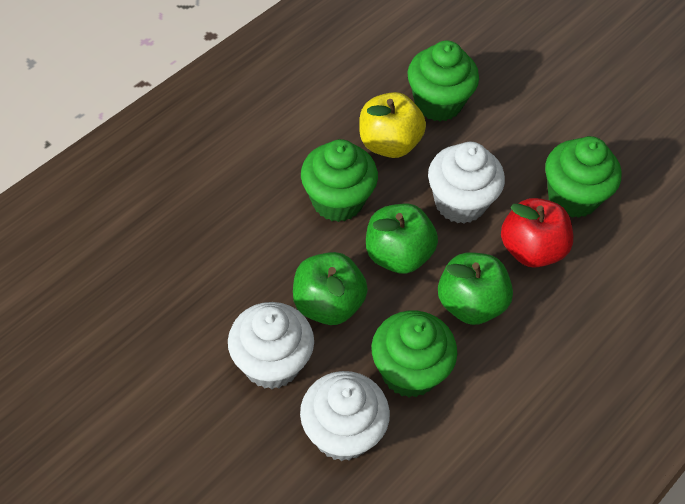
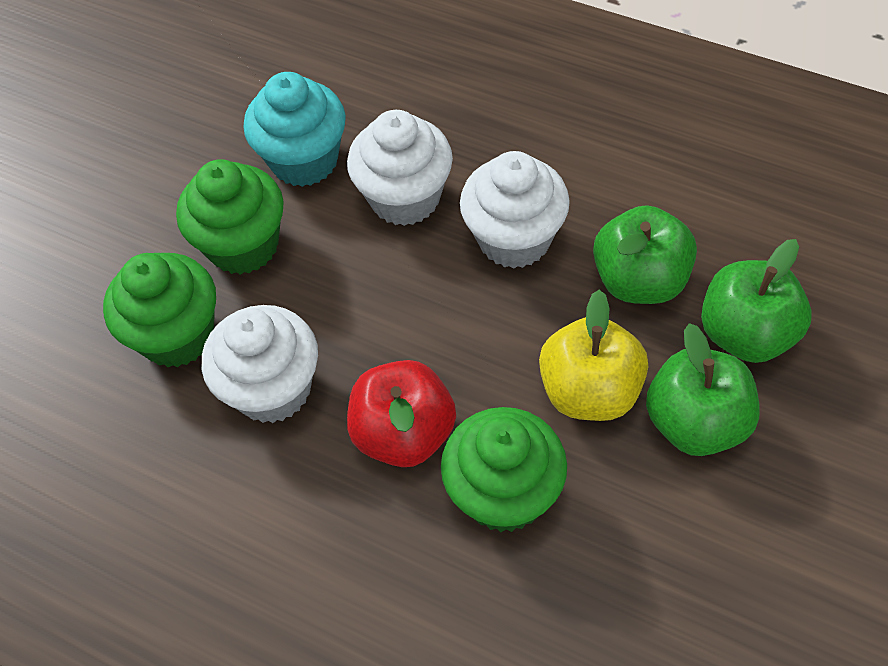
green cupcake: 4 -> 3
turquoise cupcake: 0 -> 1

